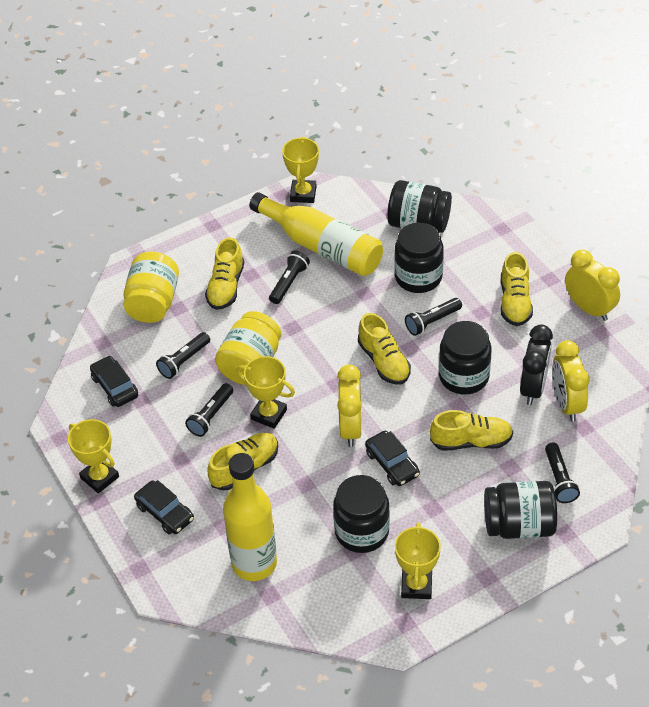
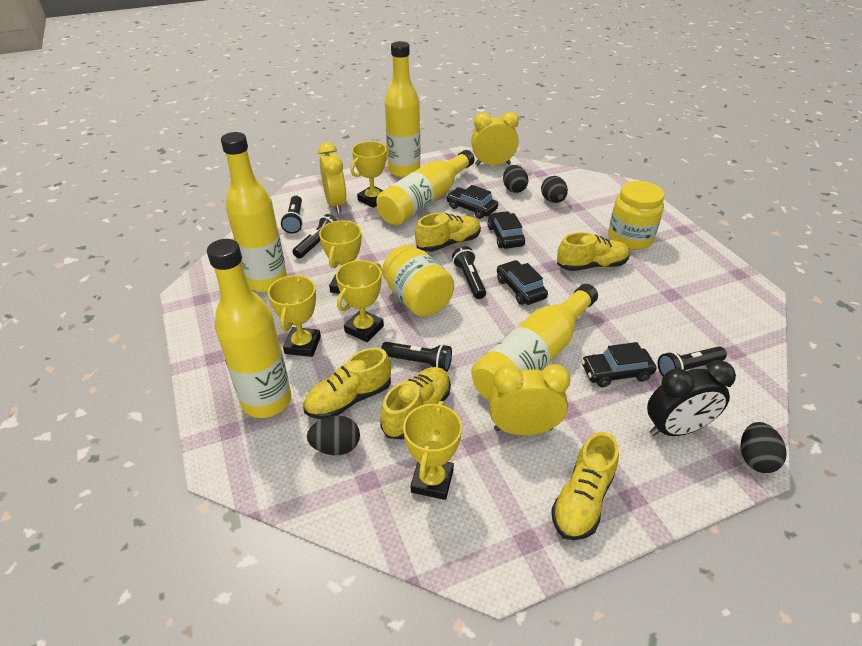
black car: 3 -> 4
black egg: 0 -> 4
black jar: 5 -> 0
yellow bottle: 2 -> 5
yellow trophy: 4 -> 5

